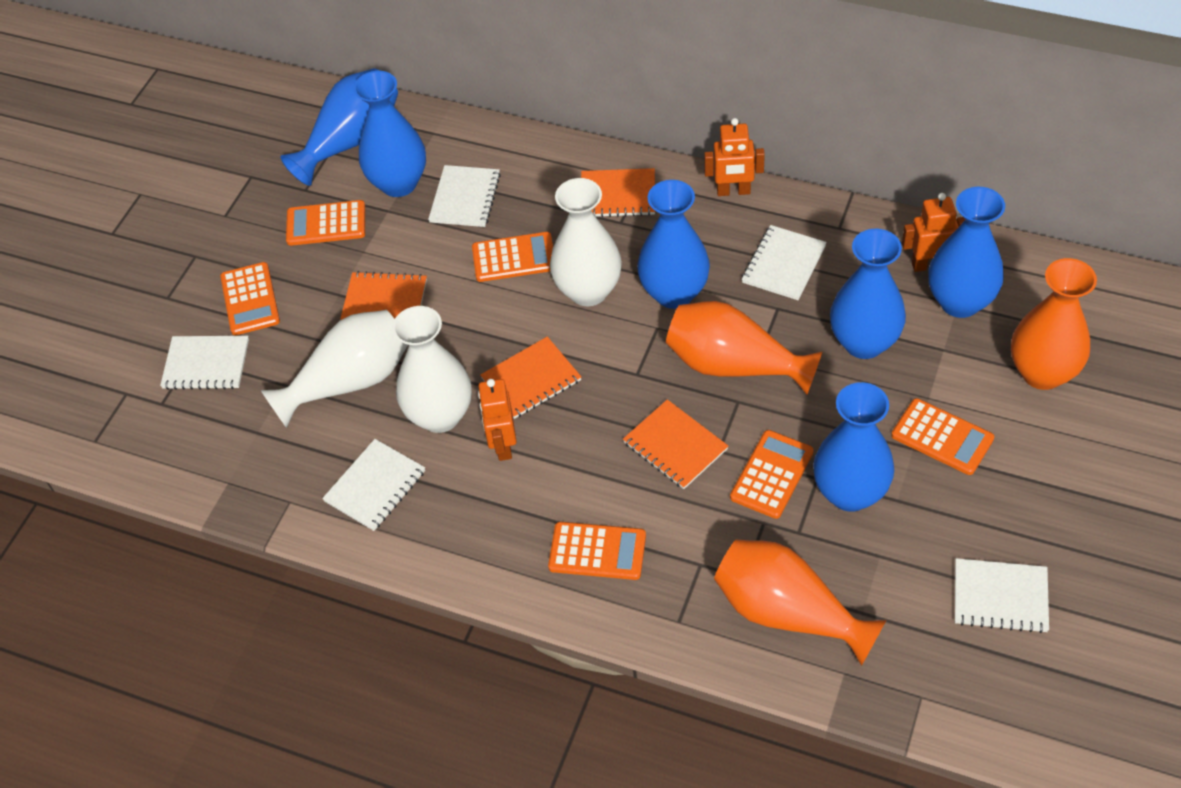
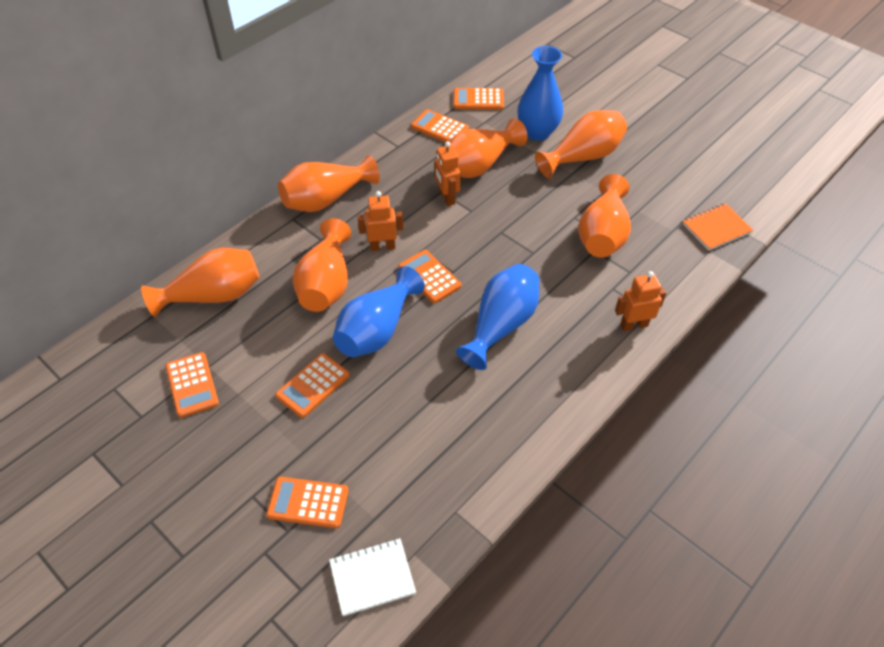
blue vase: 6 -> 3
orange notebook: 4 -> 1
orange vase: 3 -> 6
white notebook: 5 -> 1
white vase: 3 -> 0

